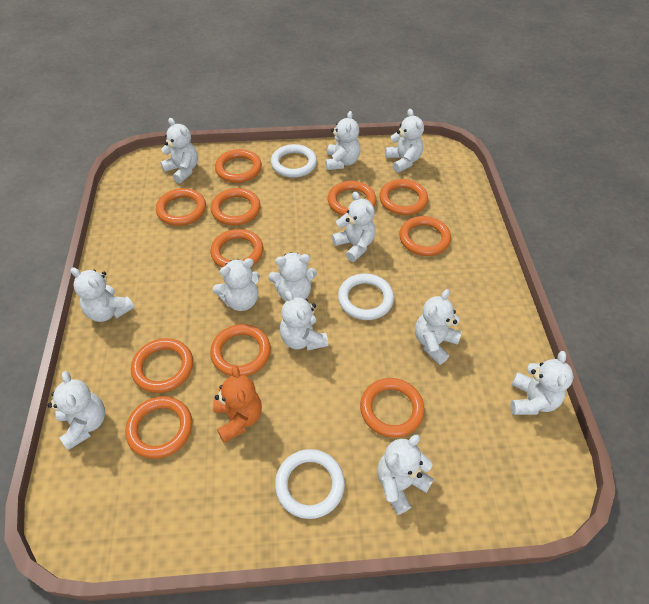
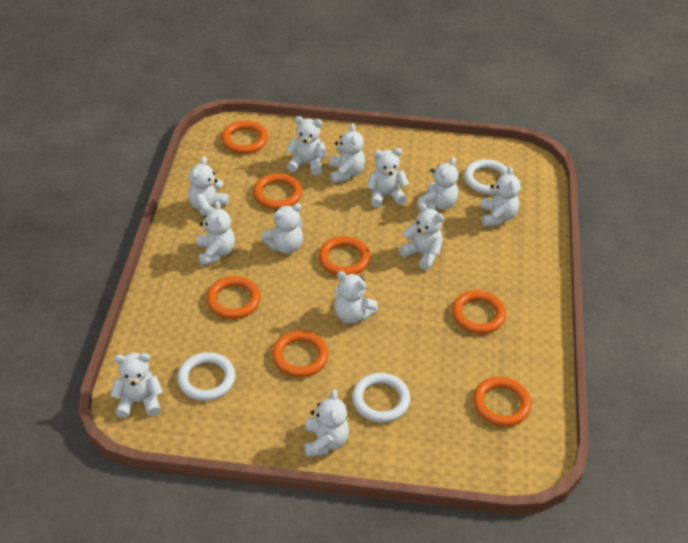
orange ring: 11 -> 7
orange teddy bear: 1 -> 0

